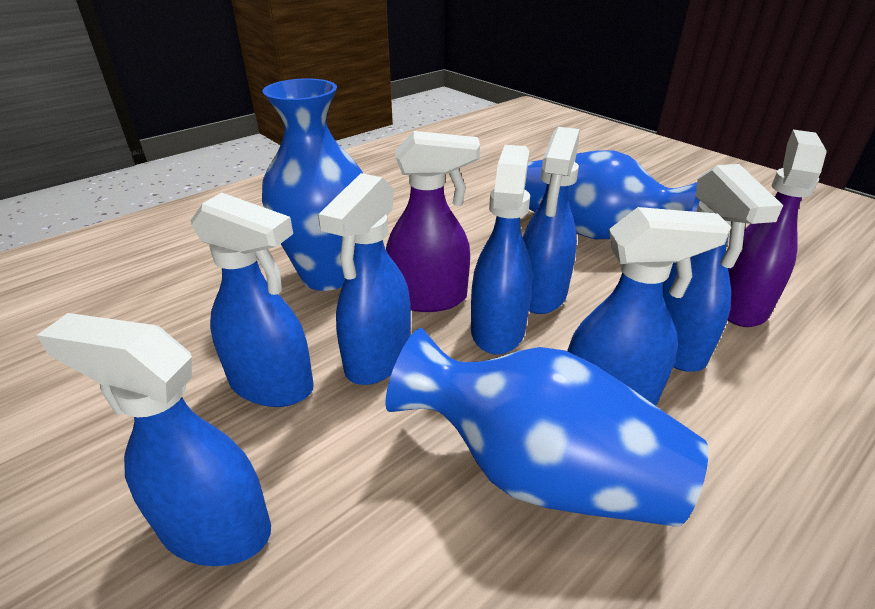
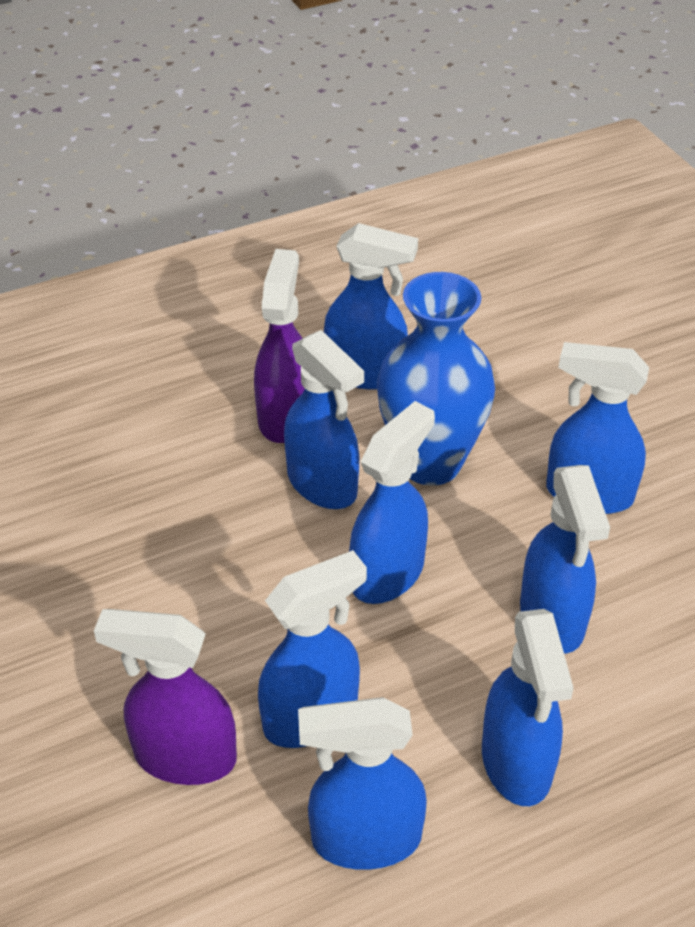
blue spray bottle: 7 -> 8
blue vase: 3 -> 1

